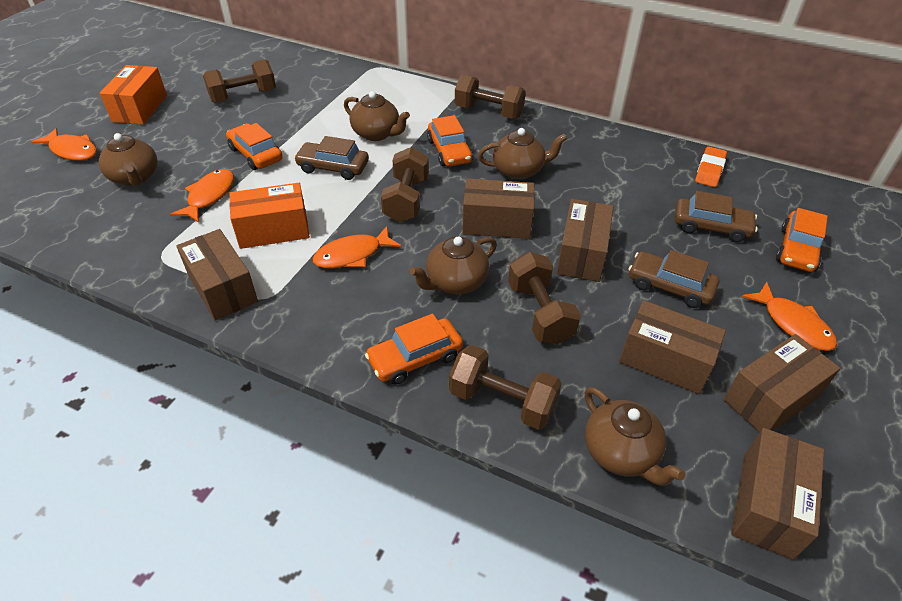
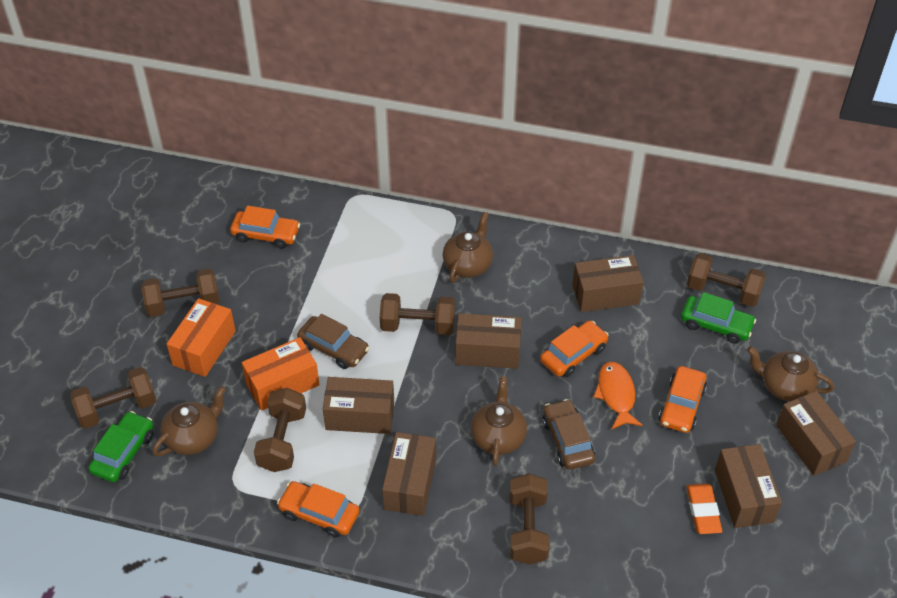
brown car: 3 -> 2
brown dumbbell: 5 -> 6
brown teapot: 5 -> 4
green car: 0 -> 2
orange fish: 4 -> 1

